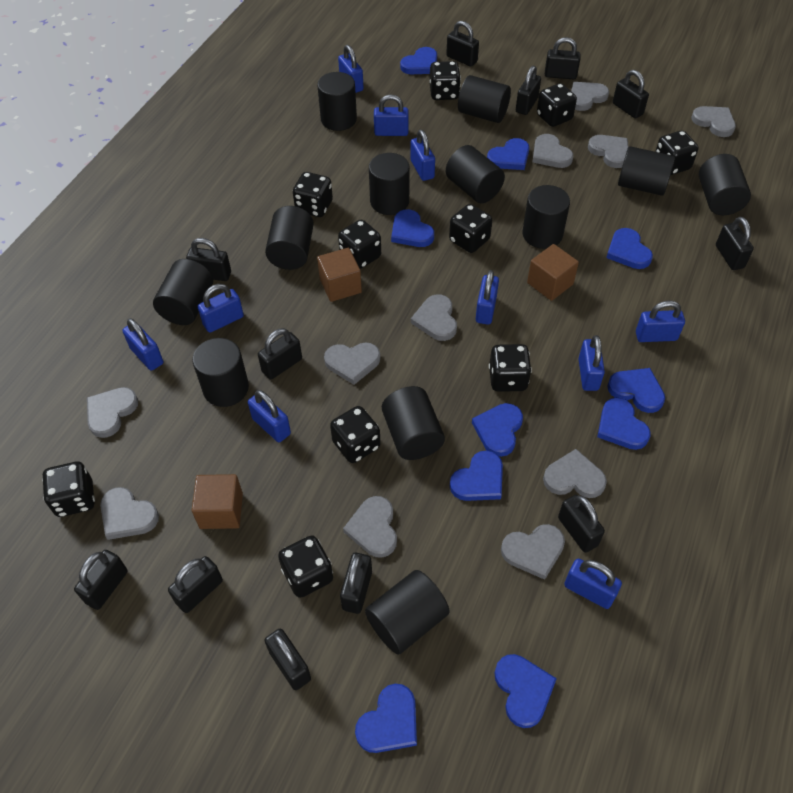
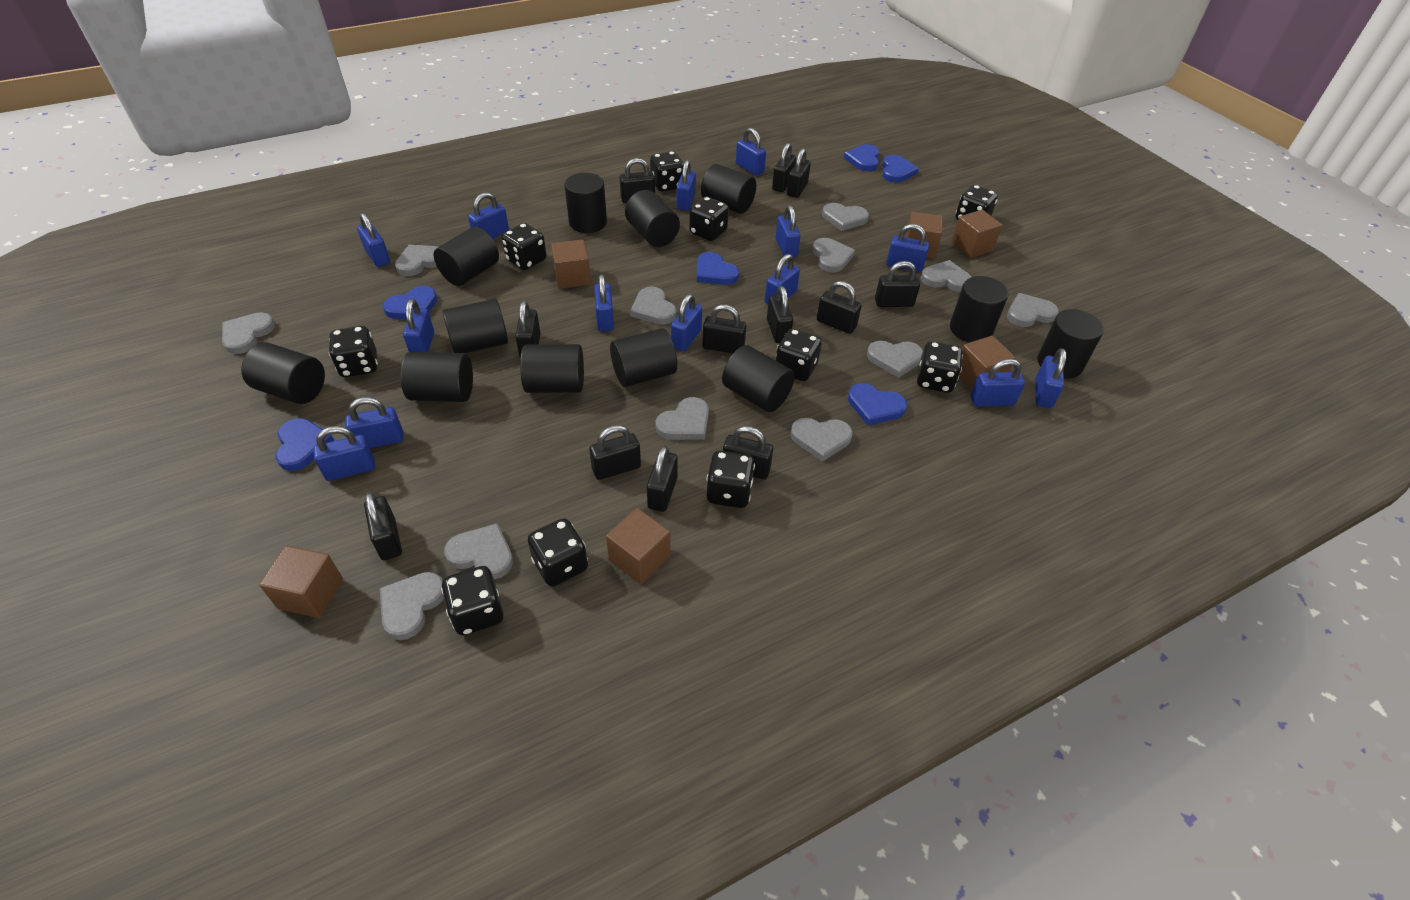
blue heart: 10 -> 6
blue padlock: 10 -> 14
brown cube: 3 -> 6
grey heart: 11 -> 12

